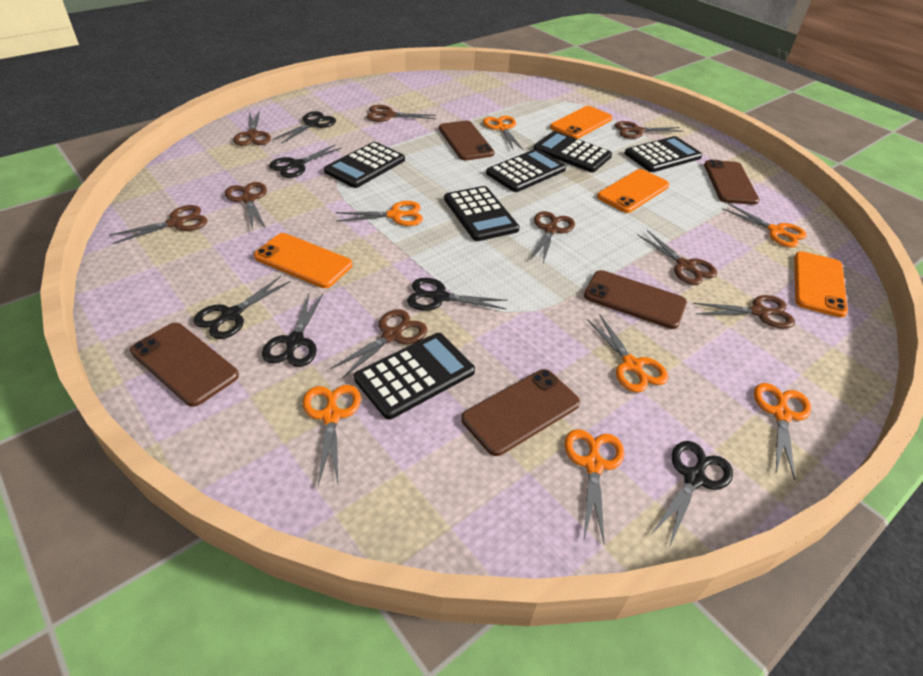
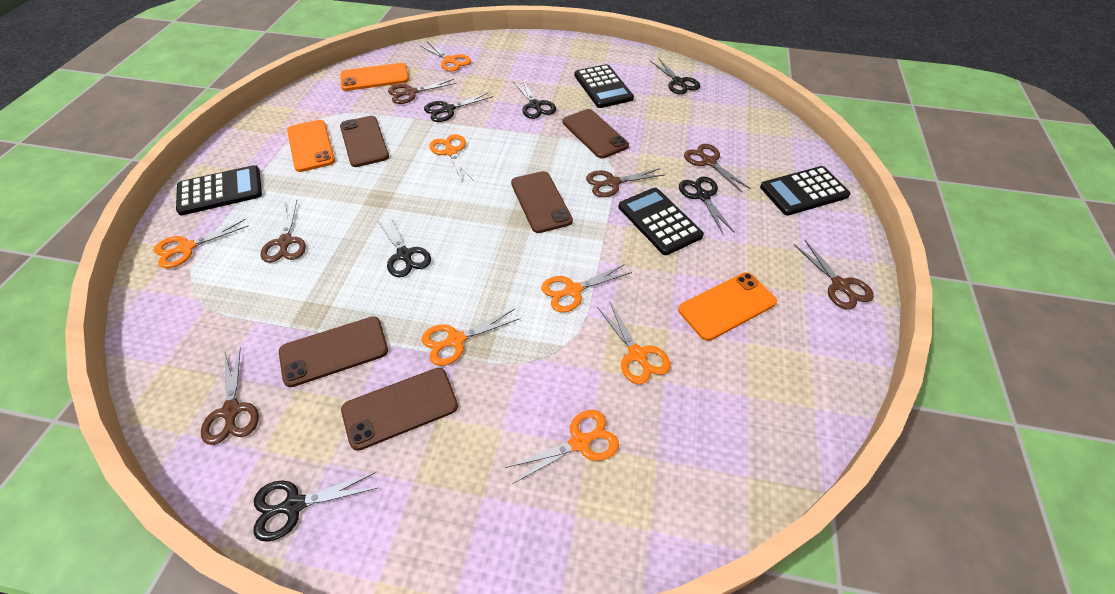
black calculator: 6 -> 4
brown scissors: 9 -> 6
orange phone: 4 -> 3

